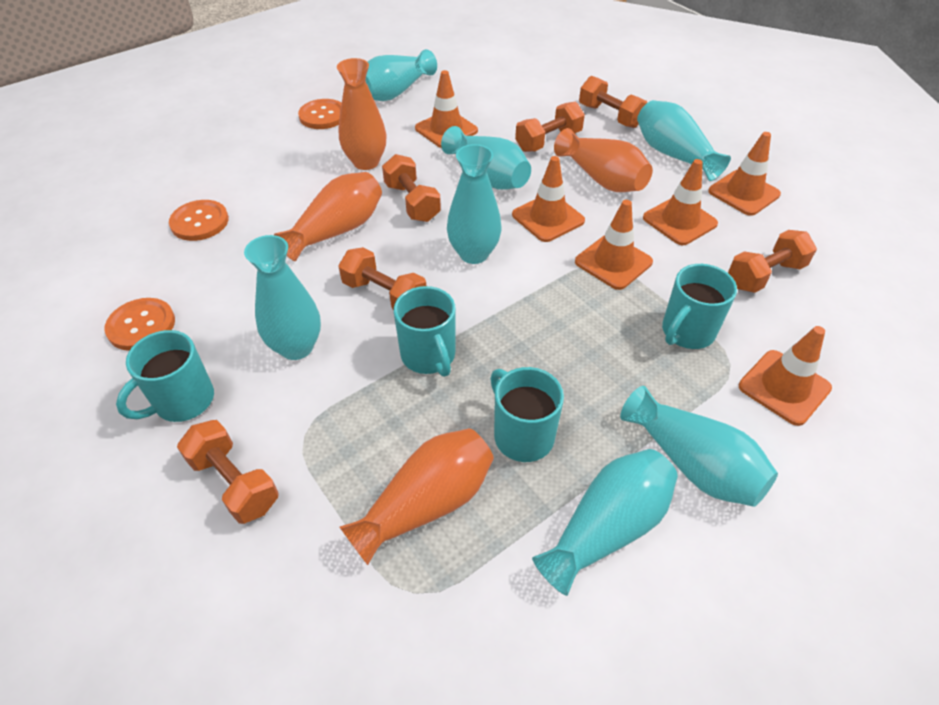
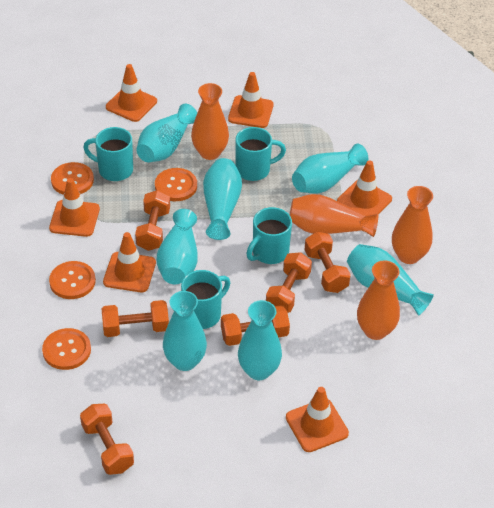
orange button: 3 -> 4

